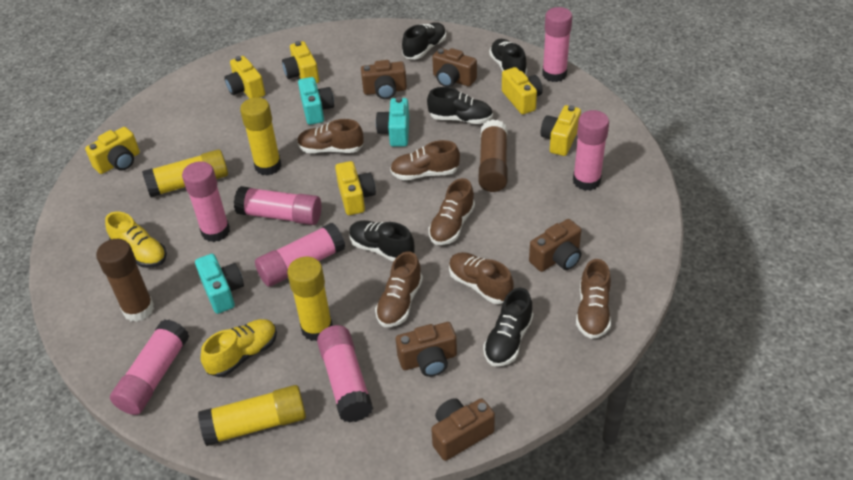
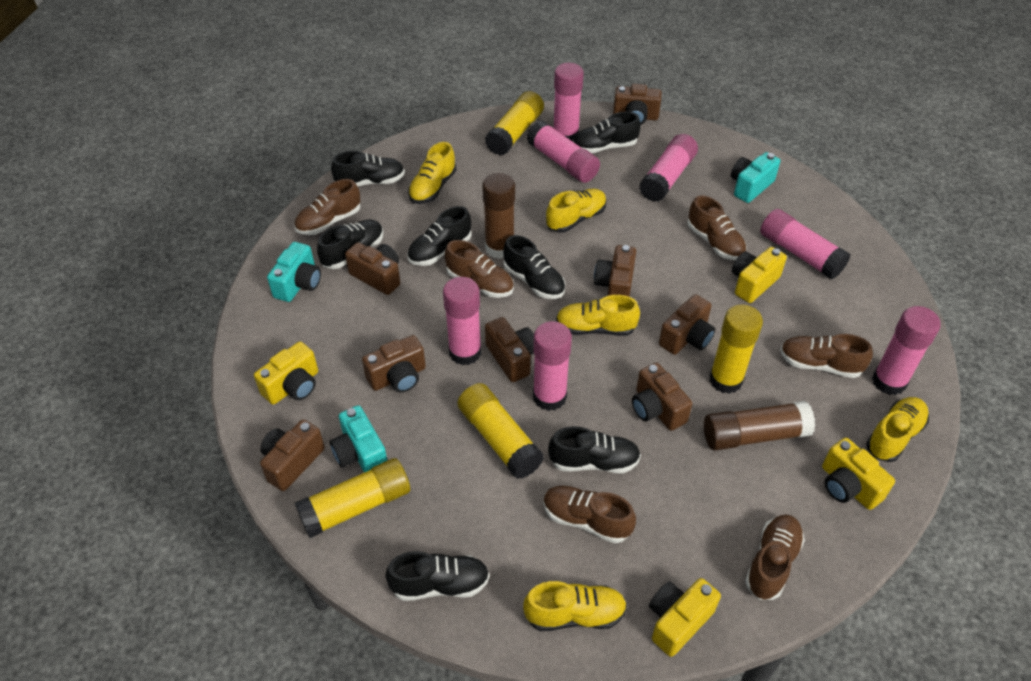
black shoe: 5 -> 7
brown camera: 5 -> 8
yellow camera: 6 -> 4
yellow shoe: 2 -> 5

